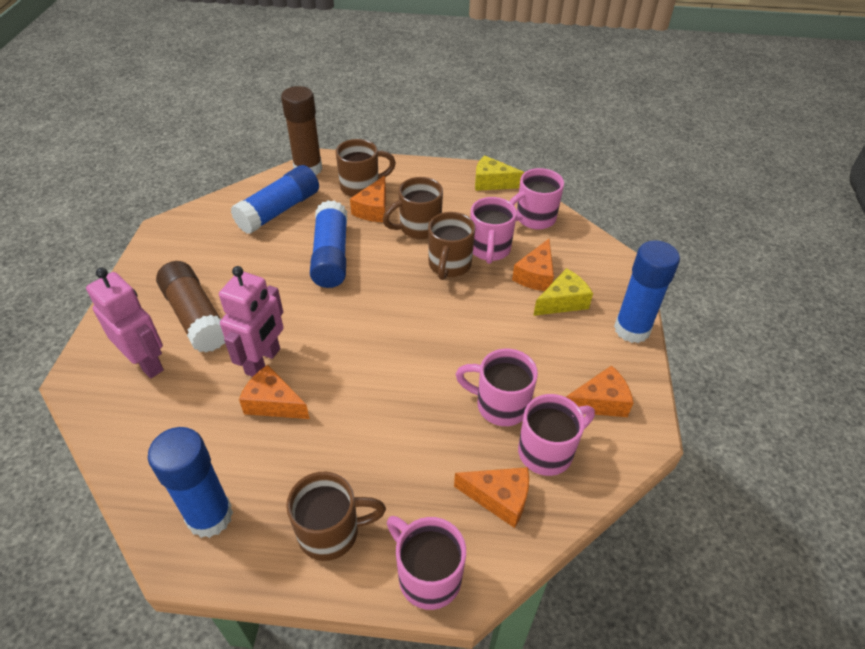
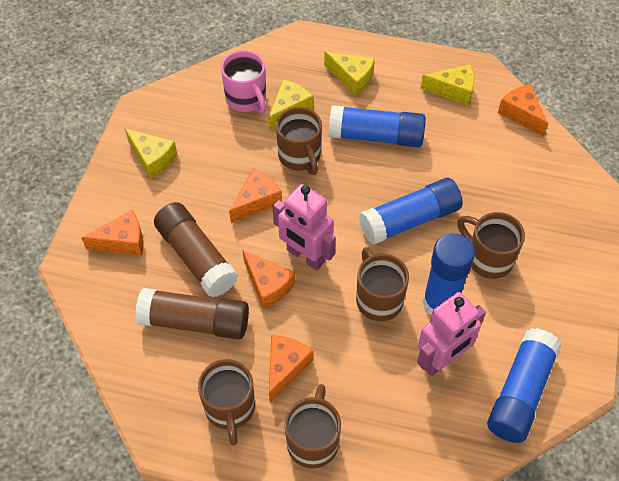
brown mug: 4 -> 5
pink mug: 5 -> 1
yellow cheese: 2 -> 4

